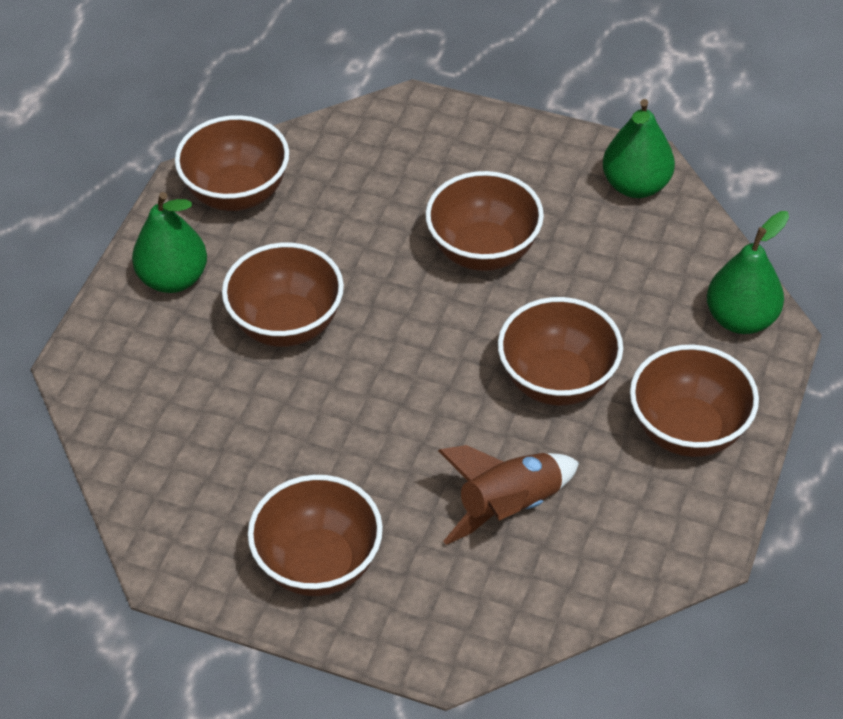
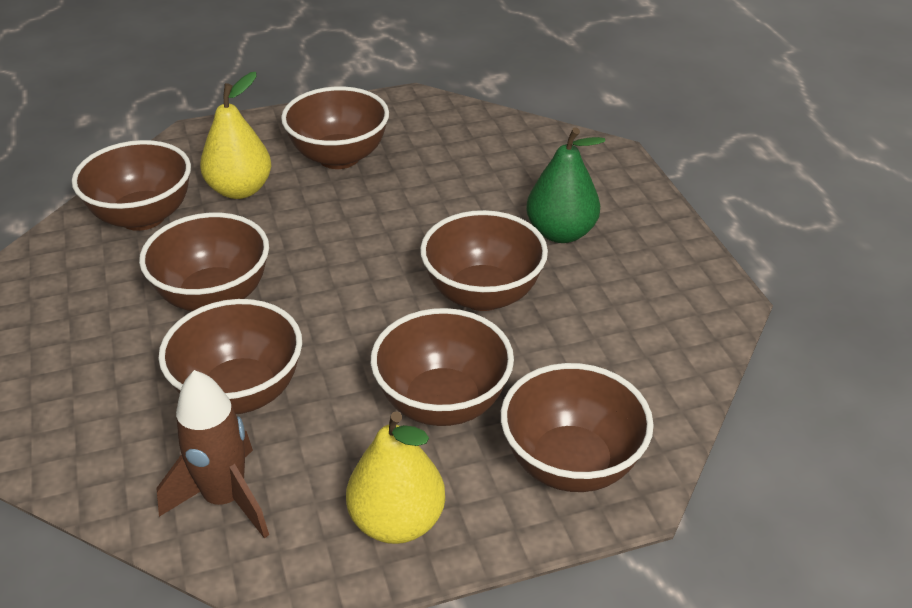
brown bowl: 6 -> 7
green pear: 3 -> 1
yellow pear: 0 -> 2

